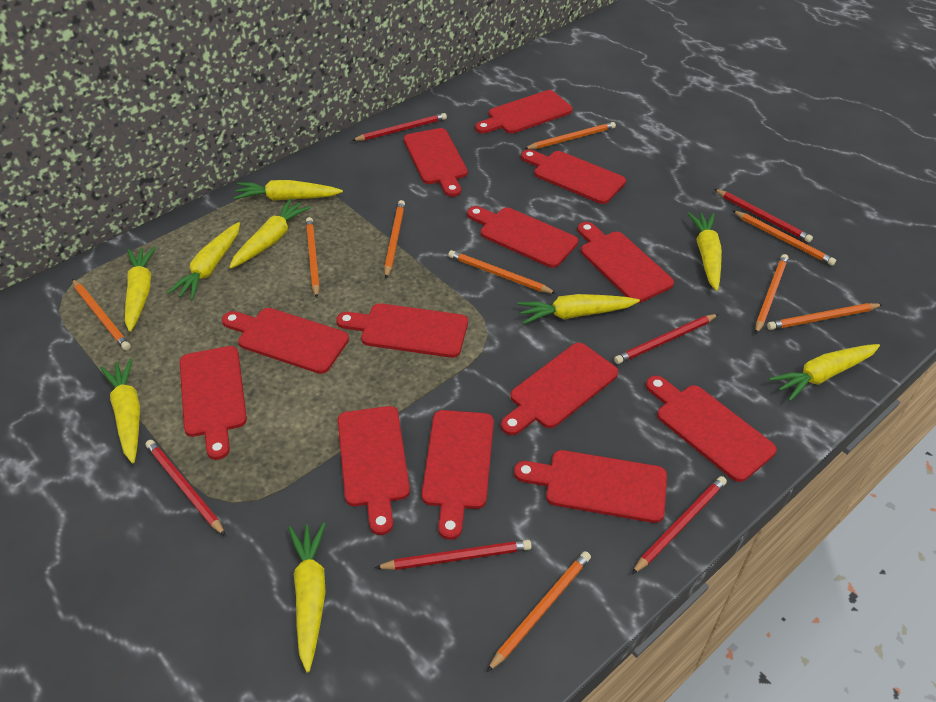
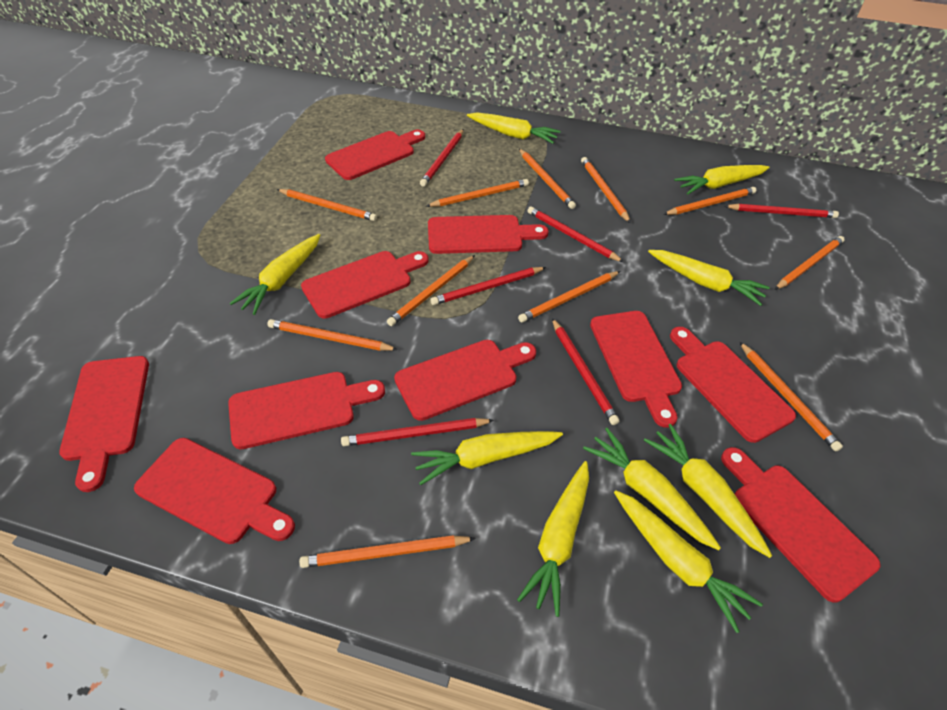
orange pencil: 9 -> 11
red cutting board: 13 -> 10

